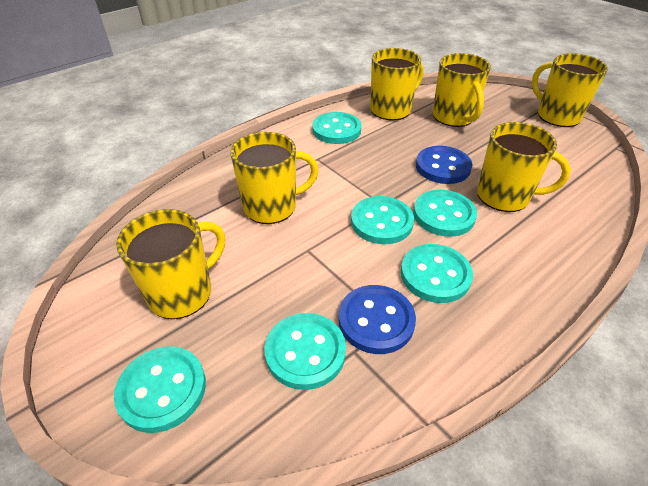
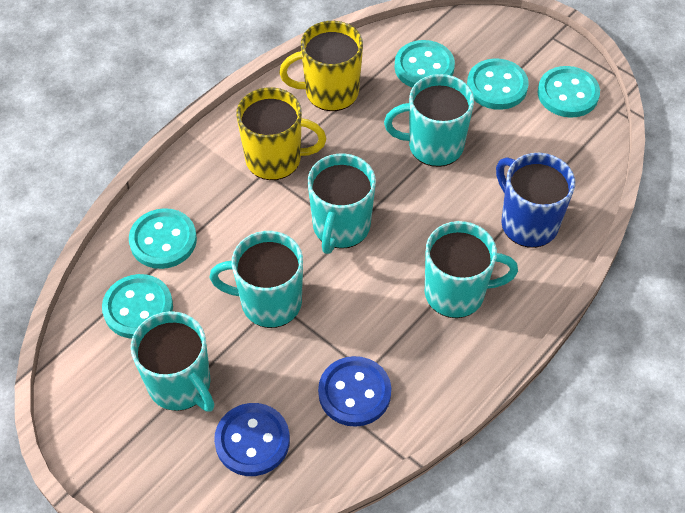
blue mug: 0 -> 1
turquoise button: 6 -> 5
turquoise mug: 0 -> 5
yellow mug: 6 -> 2

